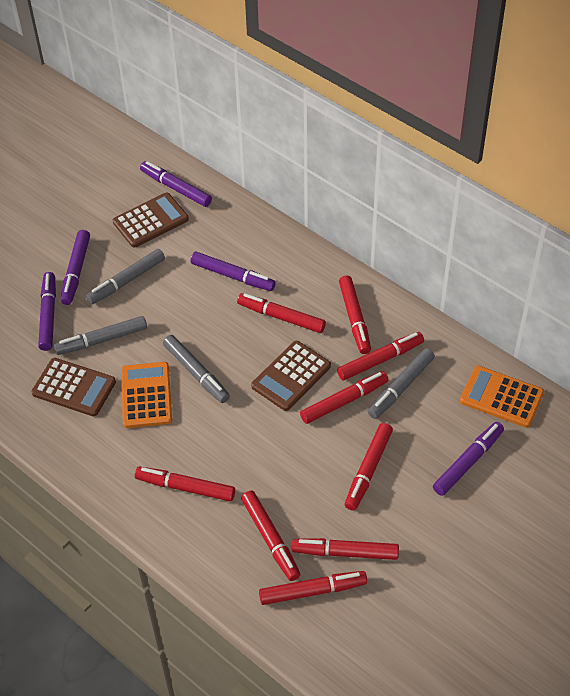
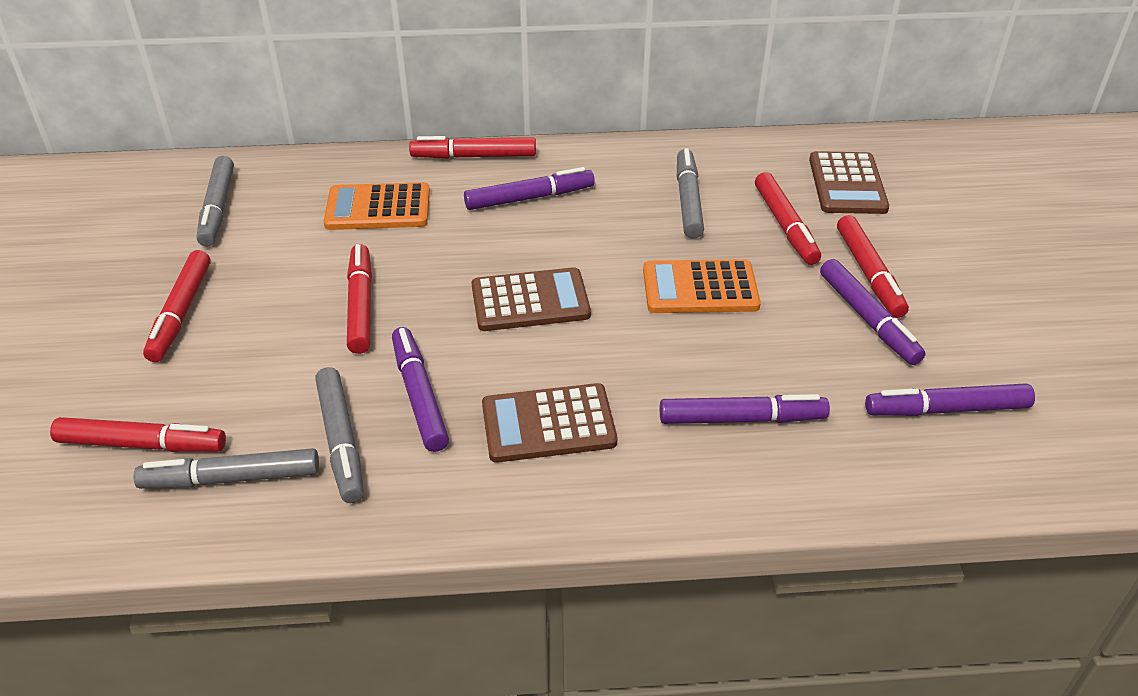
red marker: 9 -> 6

